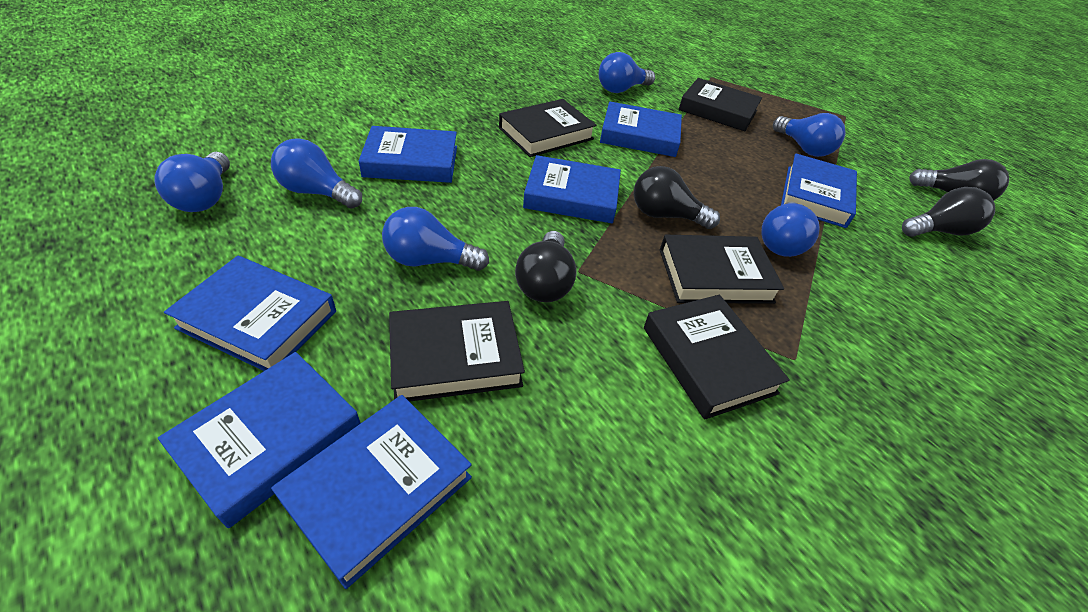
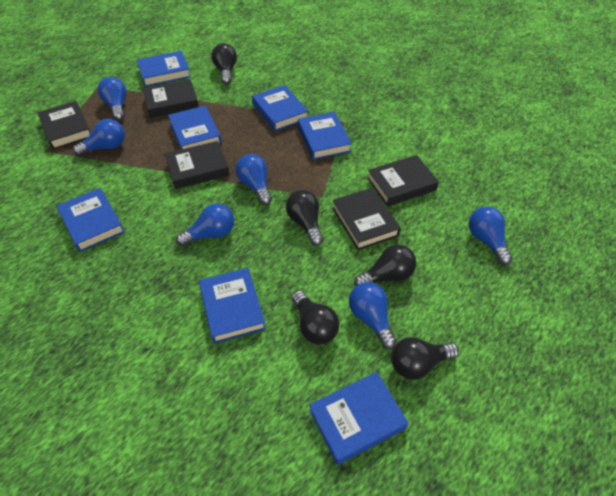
black light bulb: 4 -> 5

